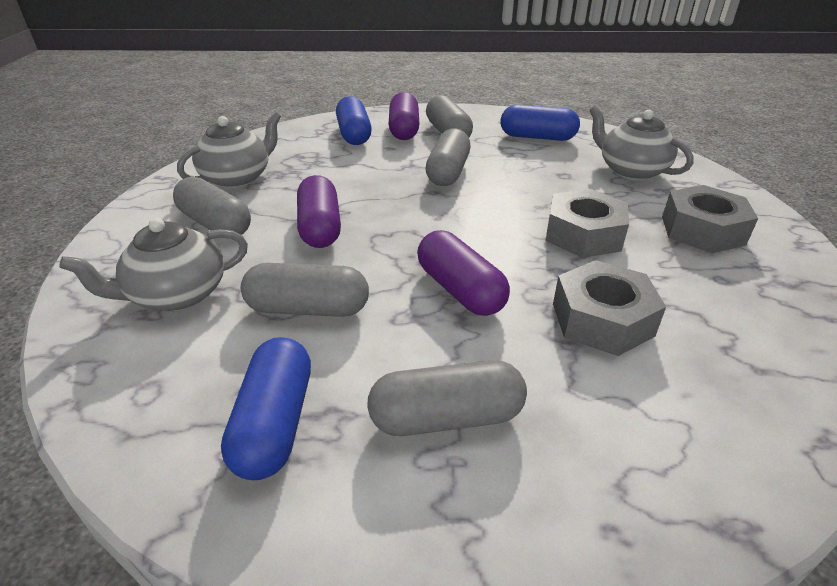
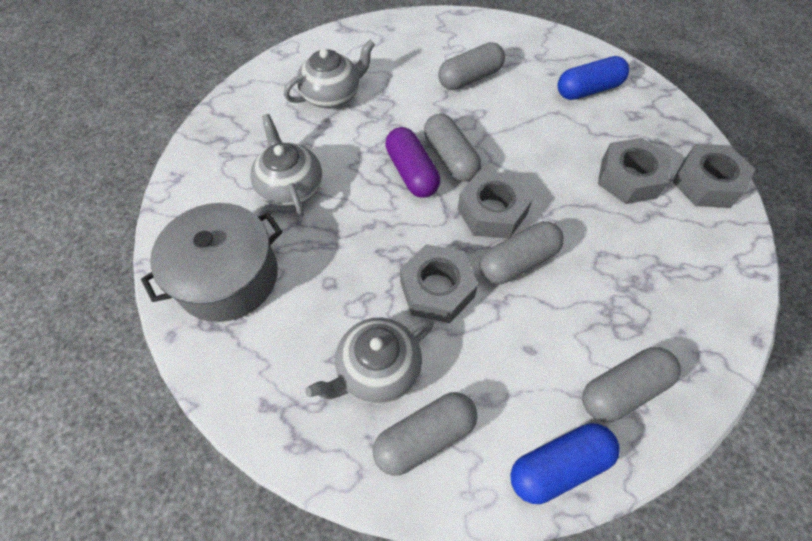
blue capsule: 3 -> 2
grey nut: 3 -> 4
grey pot: 0 -> 1
purple capsule: 3 -> 1

